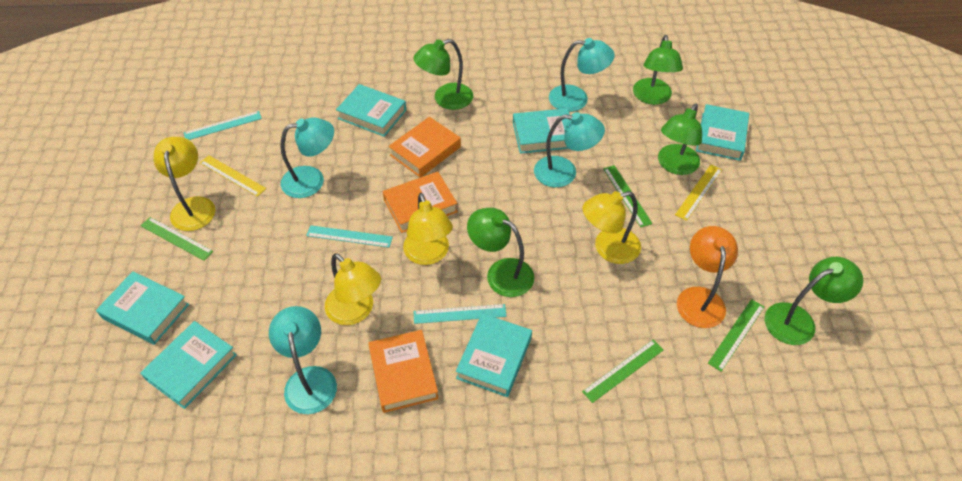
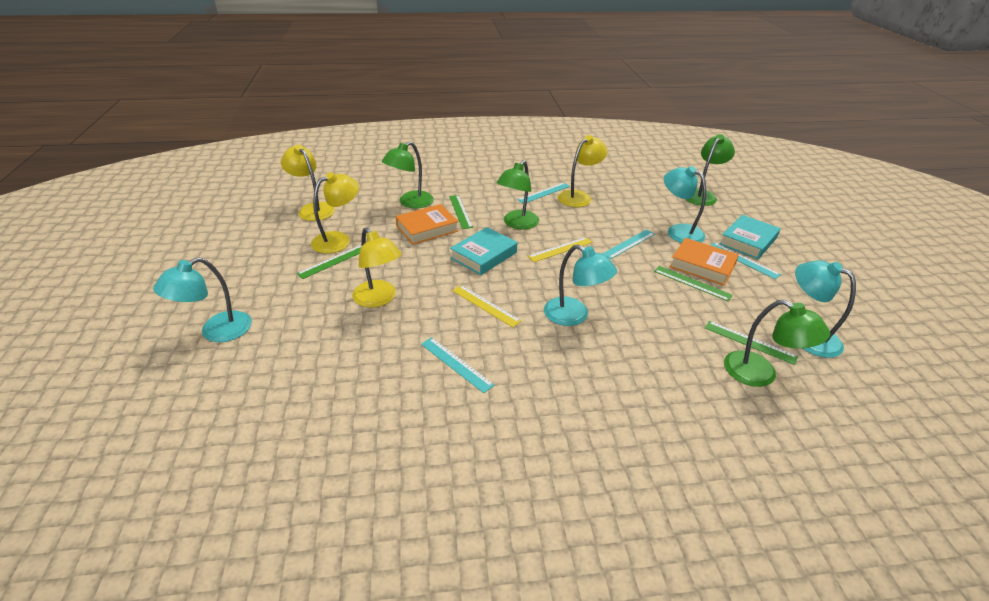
green lamp: 5 -> 4
orange book: 3 -> 2
orange lamp: 1 -> 0
turquoise book: 6 -> 2
turquoise ruler: 3 -> 4

